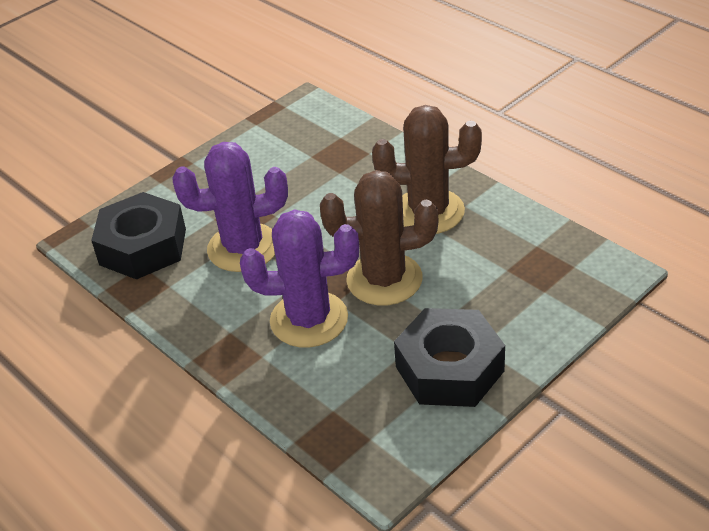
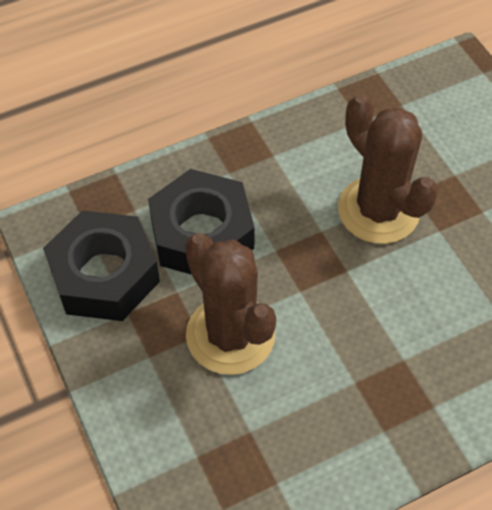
purple cactus: 2 -> 0

